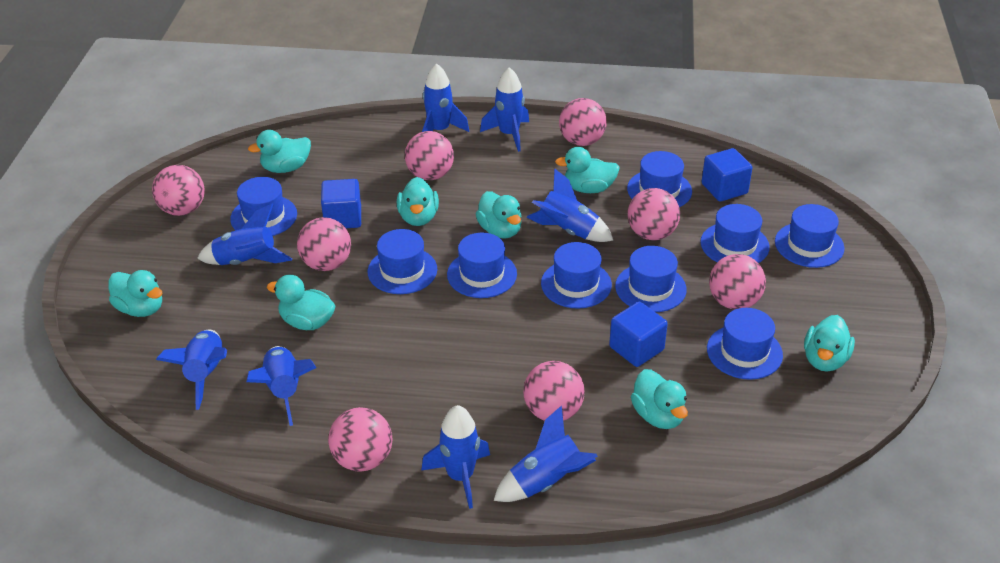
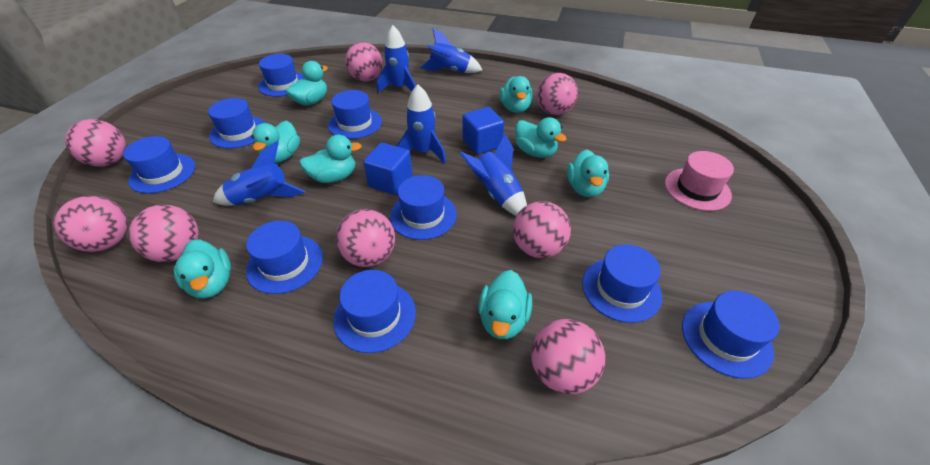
blue cube: 3 -> 2
blue rocket: 8 -> 5
pink hat: 0 -> 1

